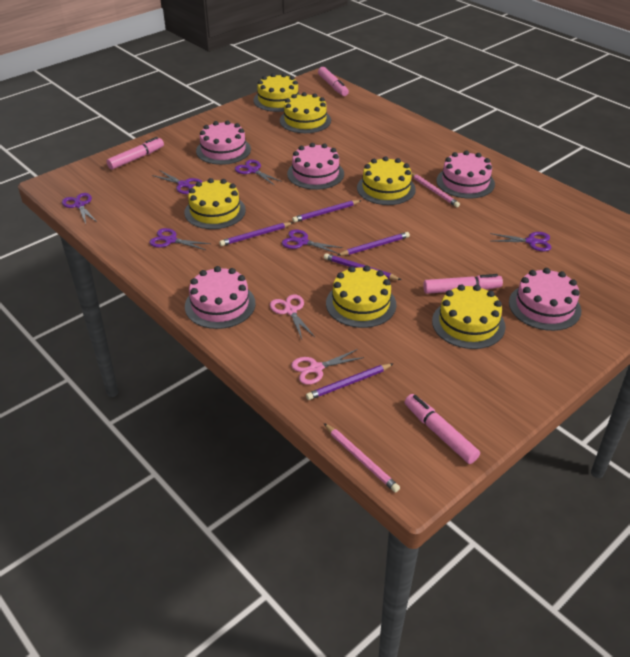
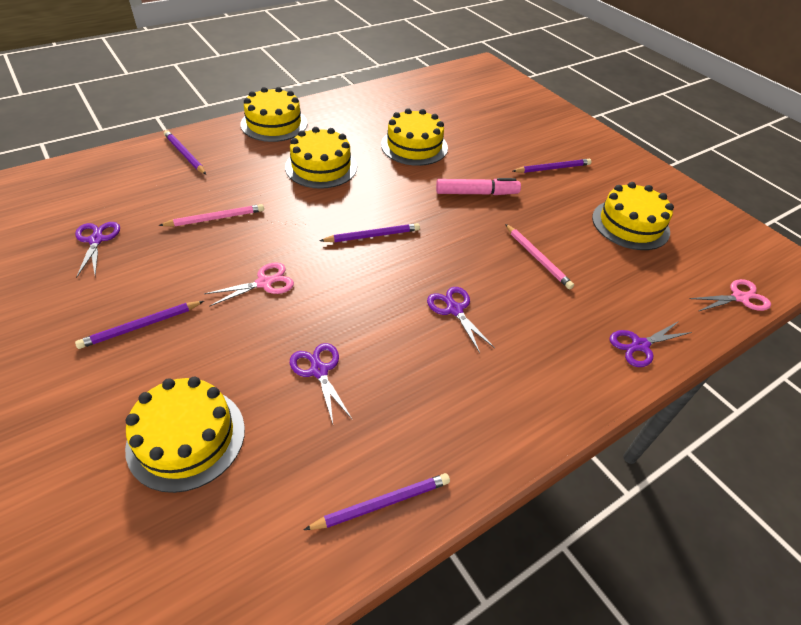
pink cake: 5 -> 0
pink marker: 4 -> 1
purple scissors: 6 -> 4
yellow cake: 6 -> 5

